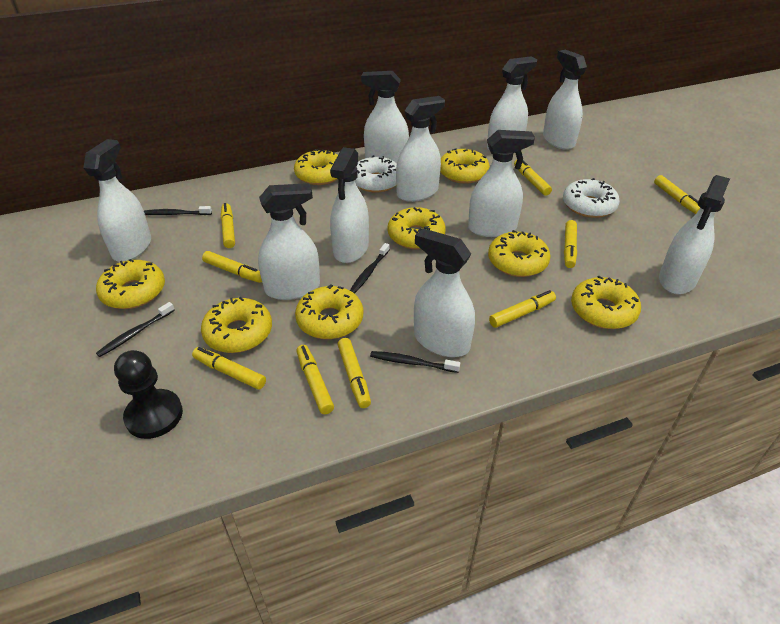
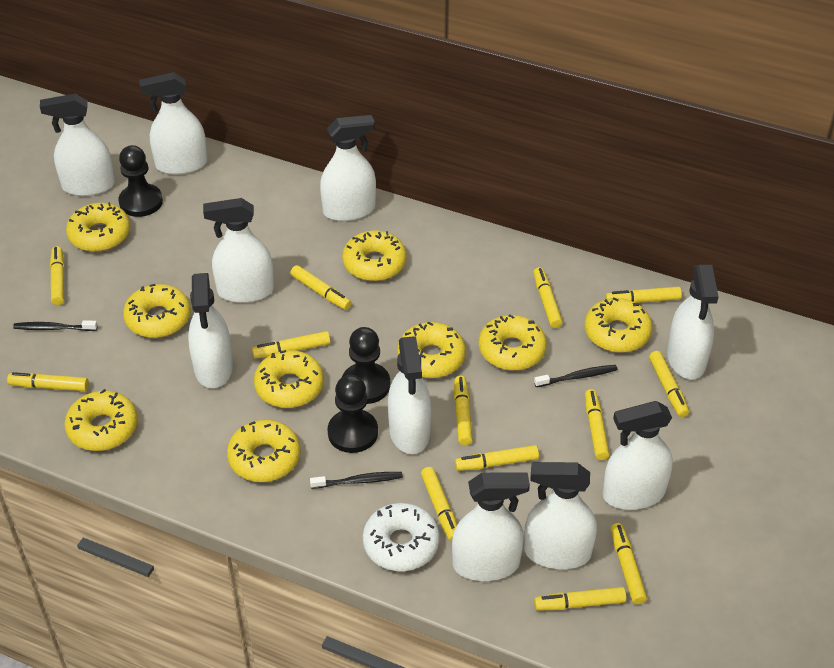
black pawn: 1 -> 3
black toothbrush: 4 -> 3
white donut: 2 -> 1
yellow donut: 8 -> 9
yellow marker: 9 -> 13

